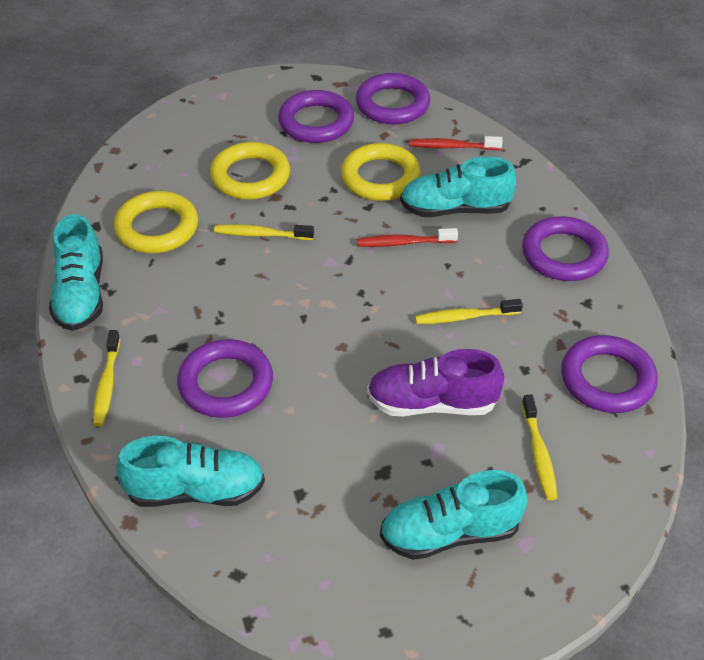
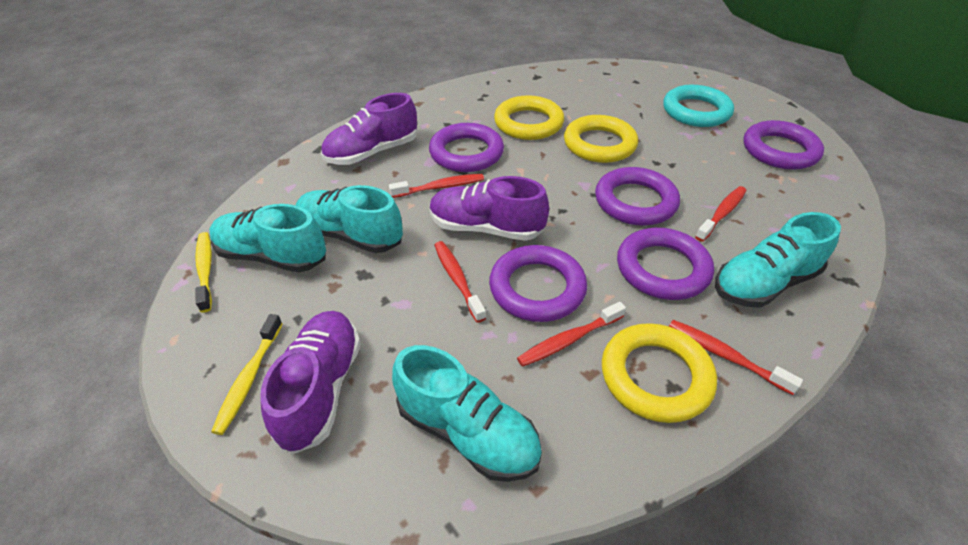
purple shoe: 1 -> 3
red toothbrush: 2 -> 5
turquoise ring: 0 -> 1
yellow toothbrush: 4 -> 2

